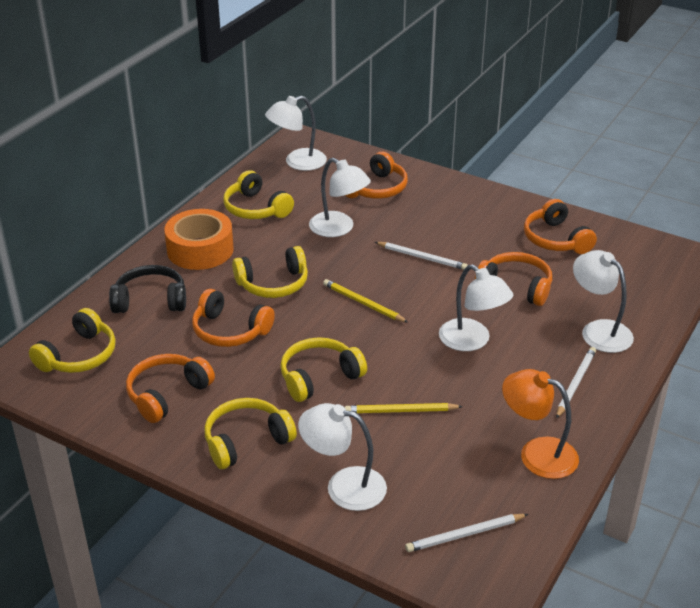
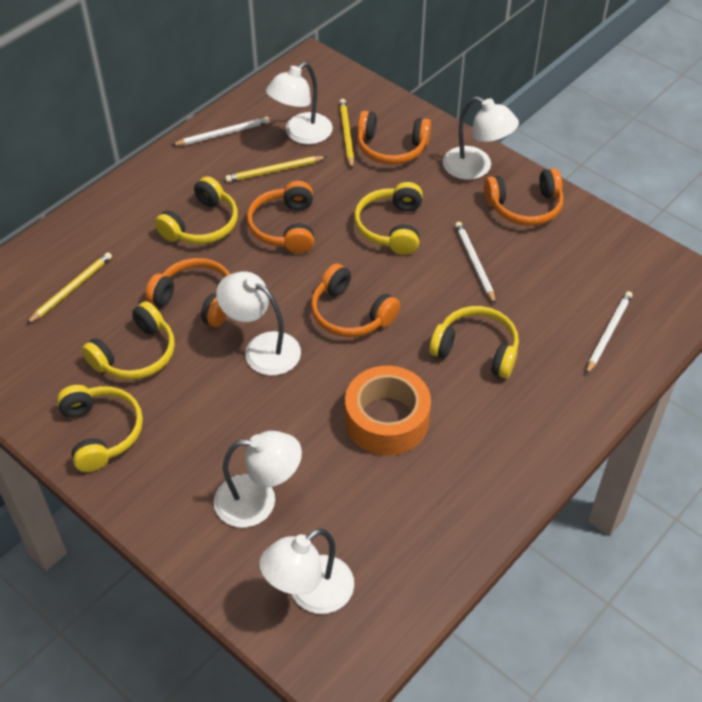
black headphones: 1 -> 0
orange lamp: 1 -> 0
yellow pencil: 2 -> 3

